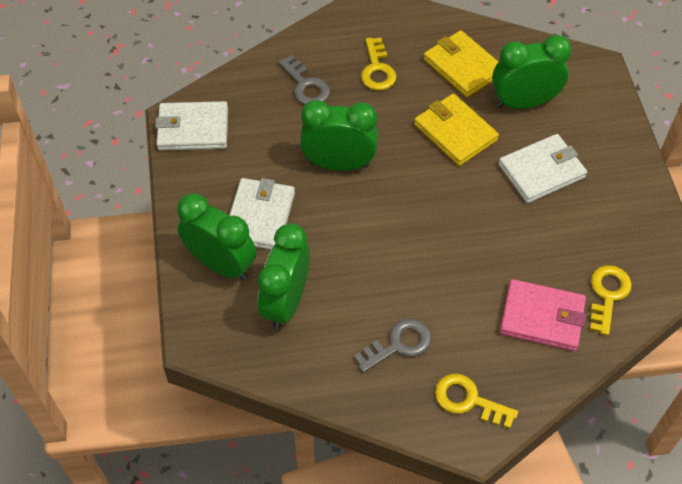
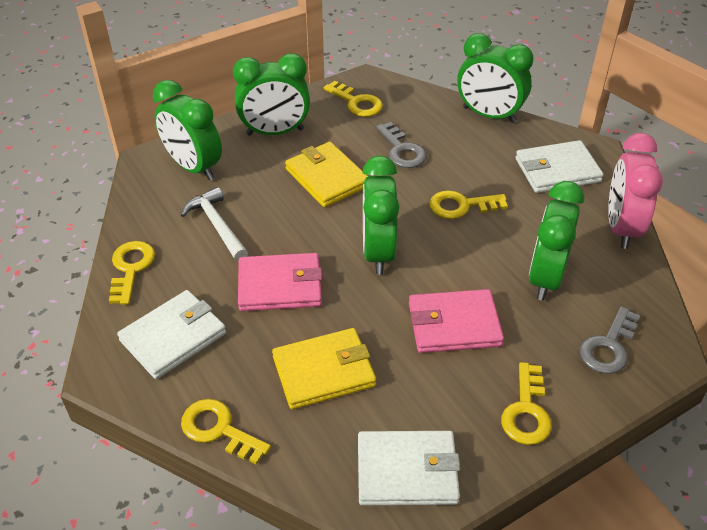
green clock: 4 -> 5
pink clock: 0 -> 1
pink wallet: 1 -> 2
white hammer: 0 -> 1
yellow key: 3 -> 5

